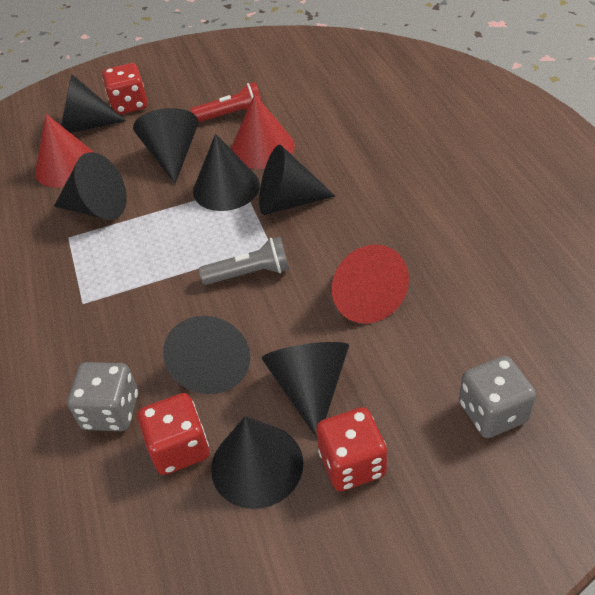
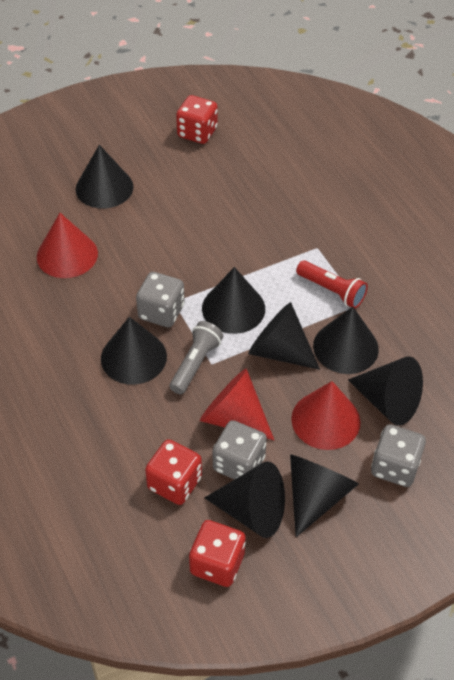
grey dice: 2 -> 3

